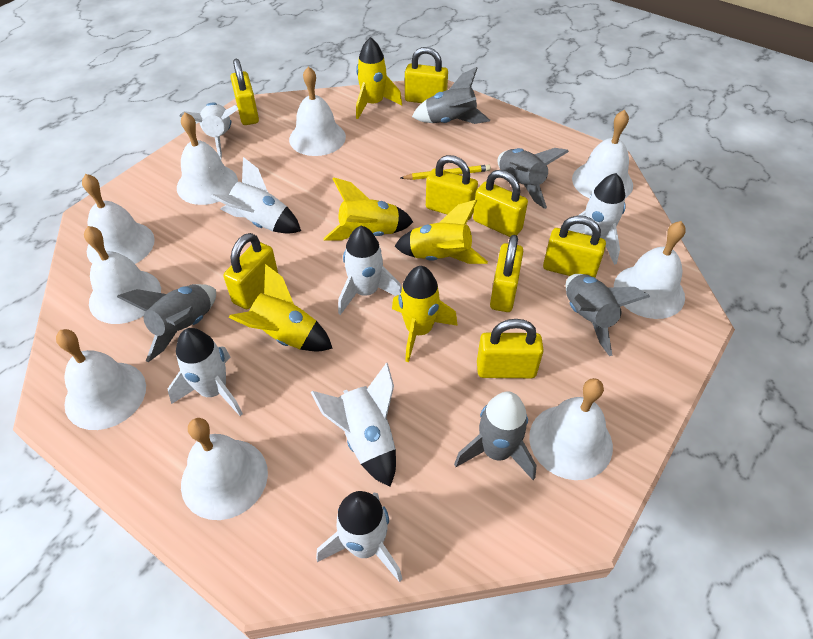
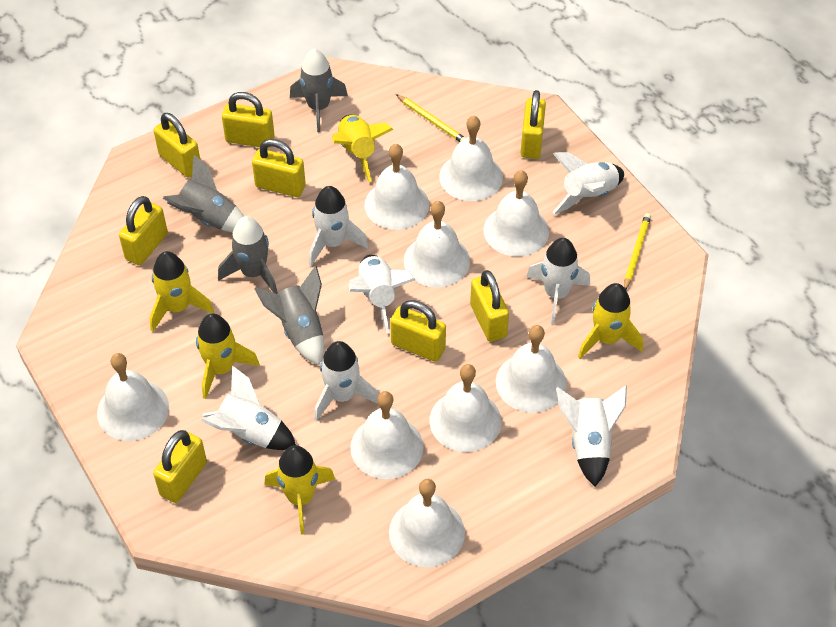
grey rocket: 5 -> 4
yellow pencil: 1 -> 2

